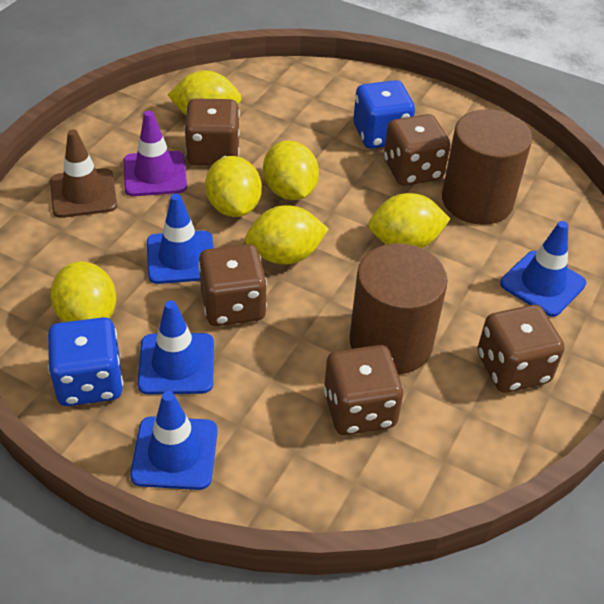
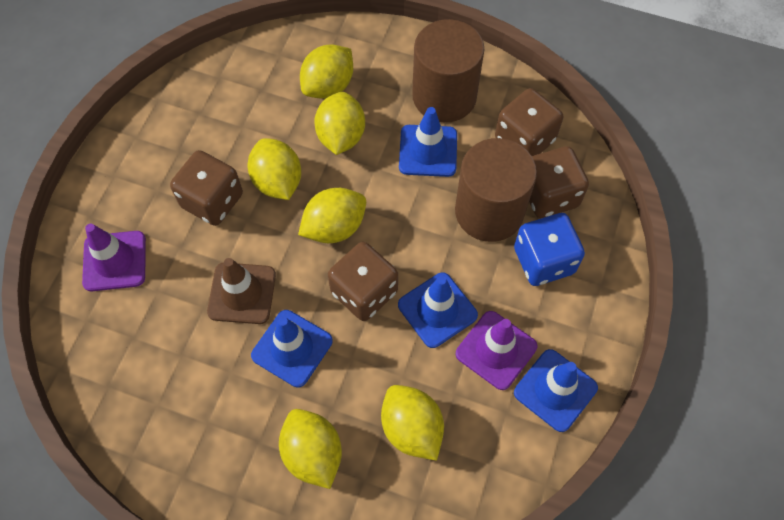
blue dice: 2 -> 1
brown dice: 5 -> 4
purple traffic cone: 1 -> 2

